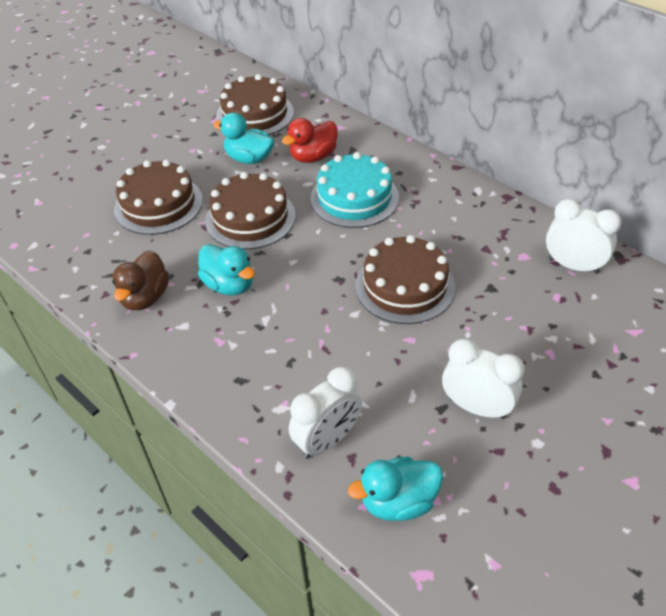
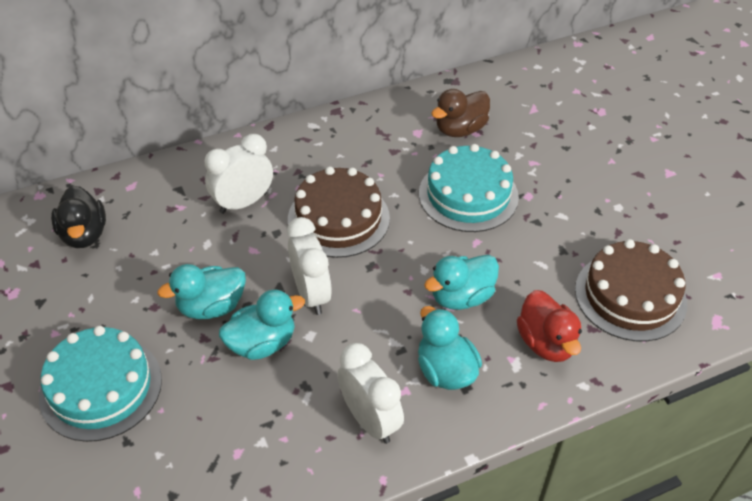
black duck: 0 -> 1
brown cake: 4 -> 2
turquoise cake: 1 -> 2
turquoise duck: 3 -> 4

